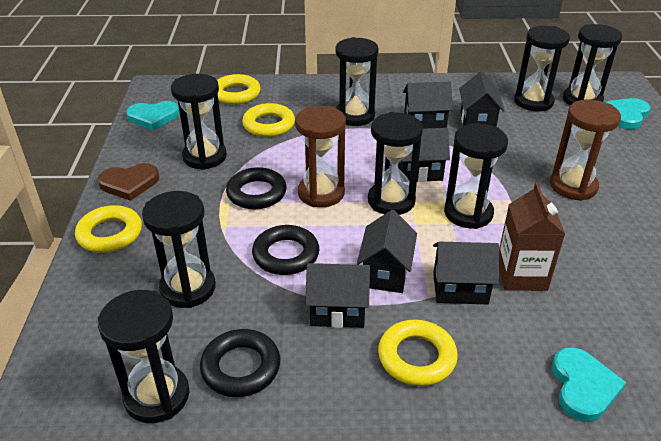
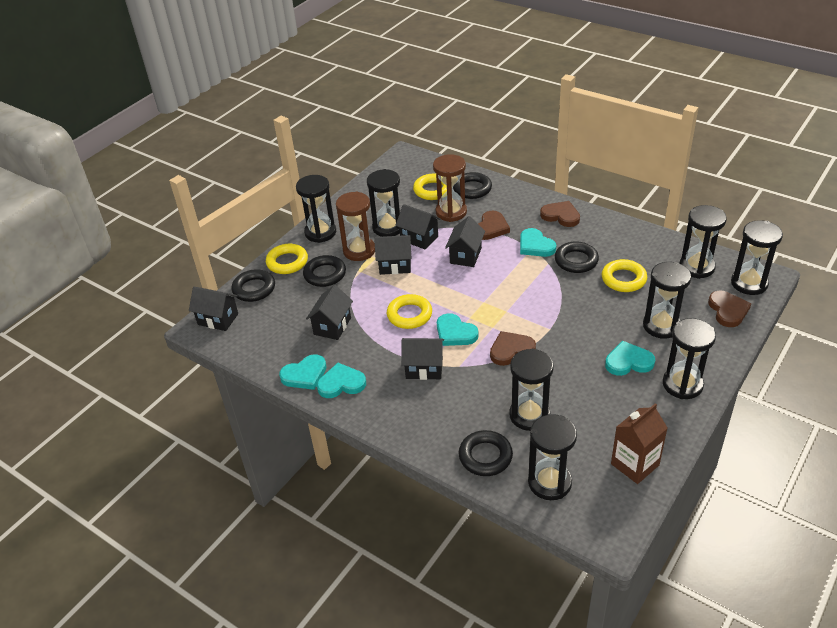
black ring: 3 -> 5
brown heart: 1 -> 4
turquoise heart: 3 -> 5

